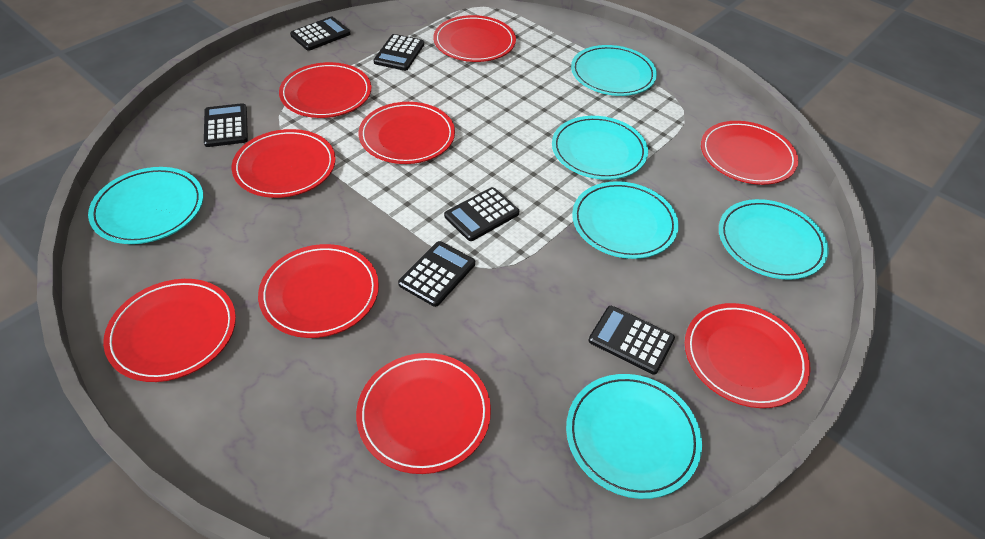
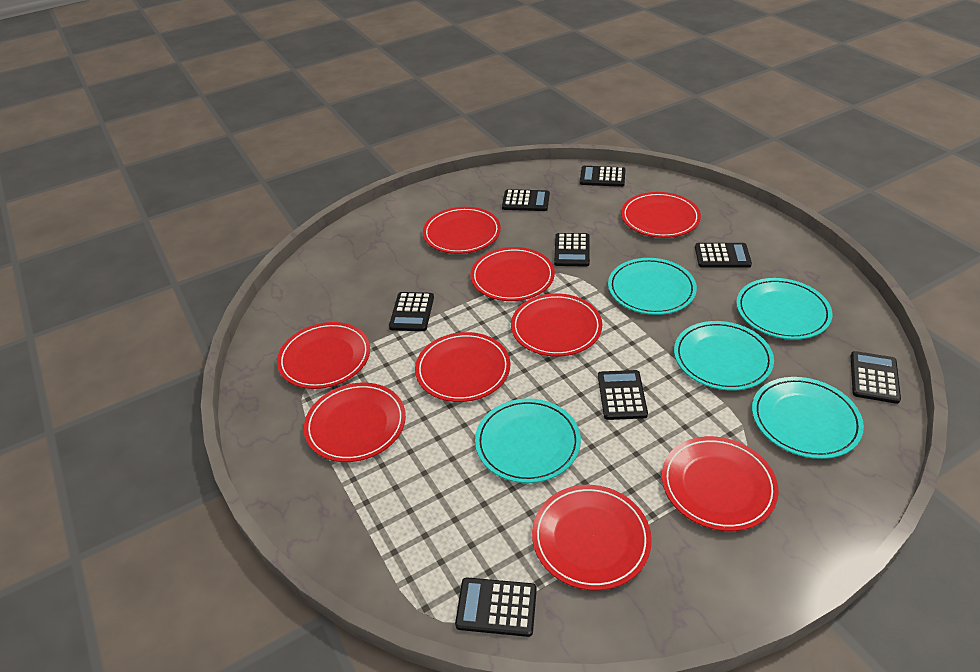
black calculator: 6 -> 8
turquoise plate: 6 -> 5

